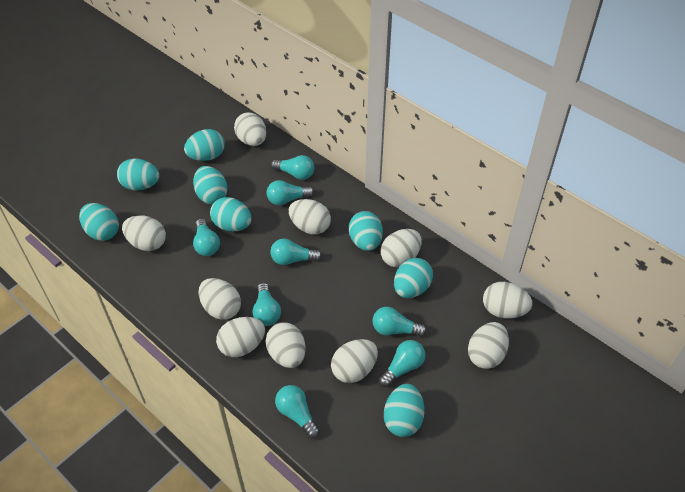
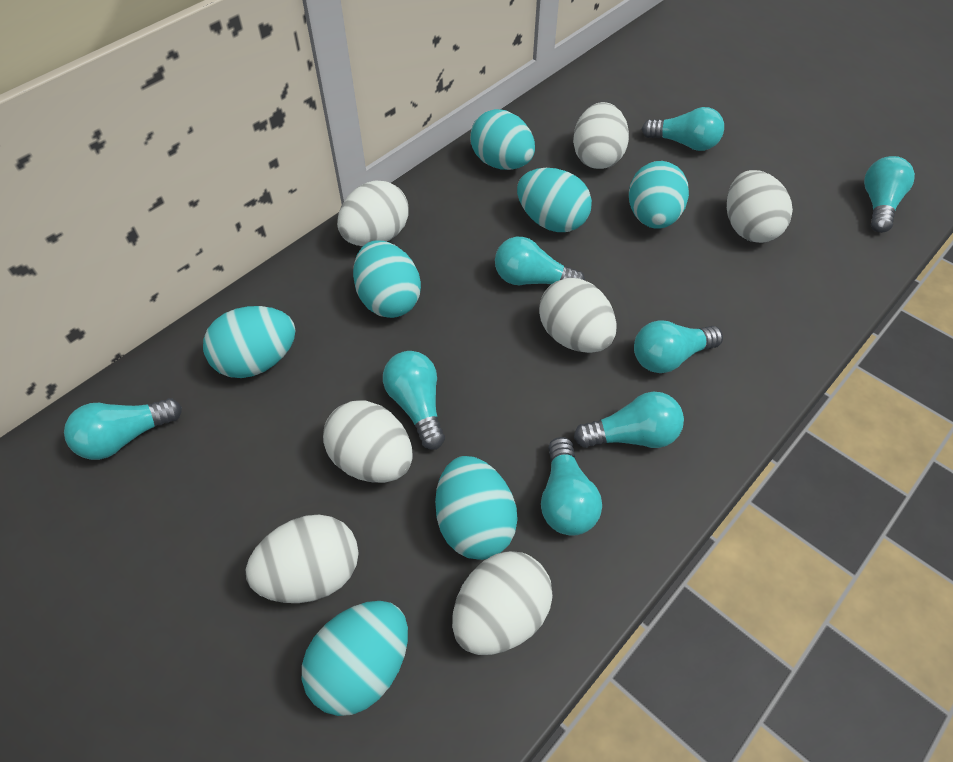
turquoise egg: 8 -> 7
white egg: 10 -> 7

